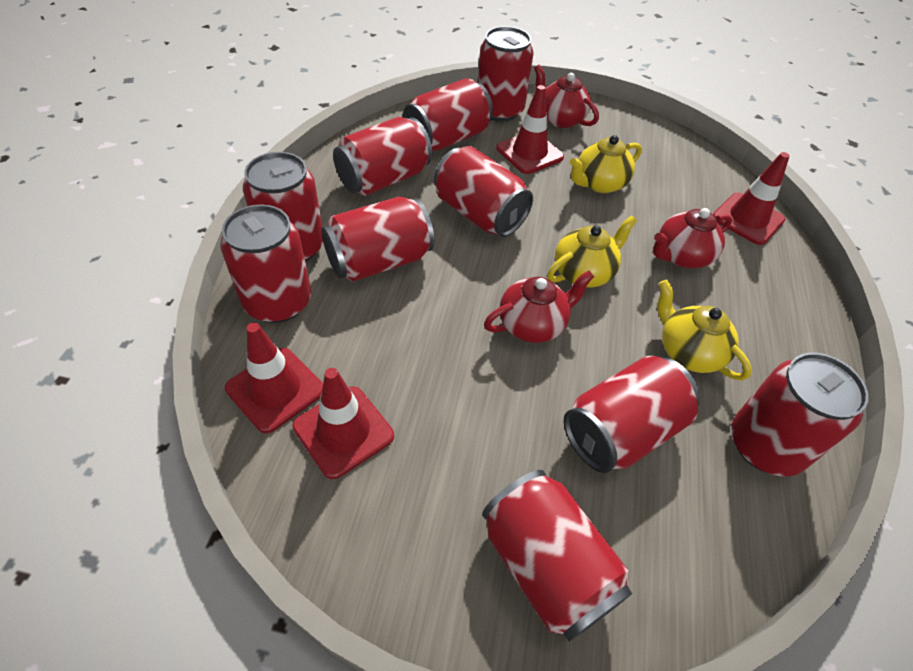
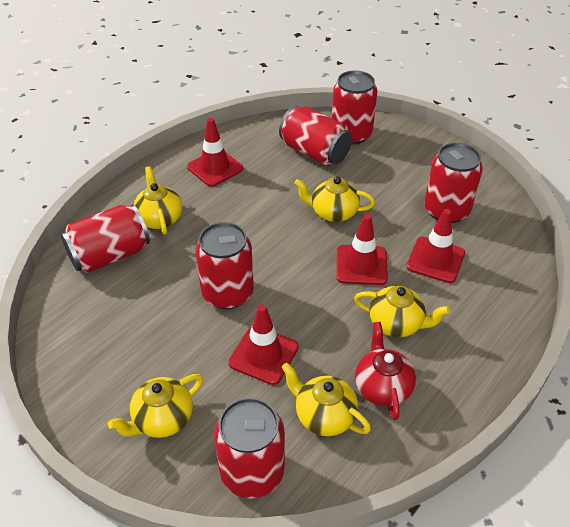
red can: 10 -> 6
red teapot: 3 -> 1
yellow teapot: 3 -> 5

